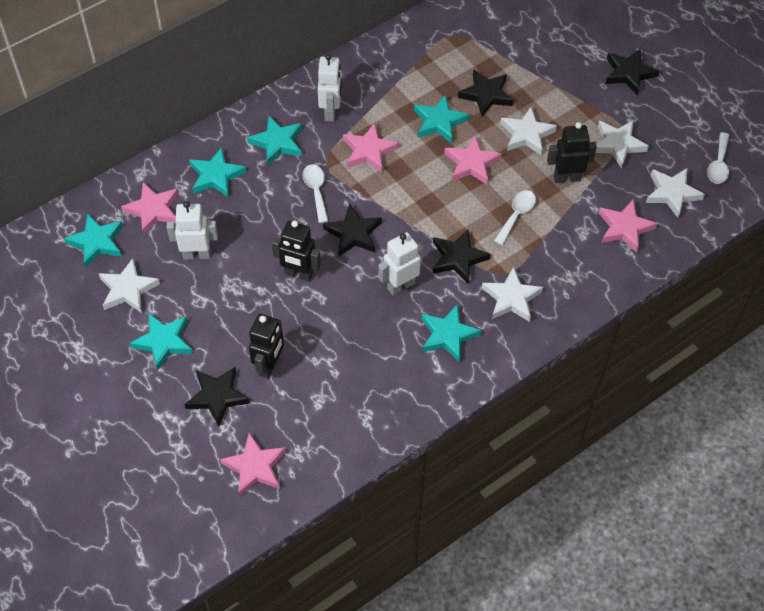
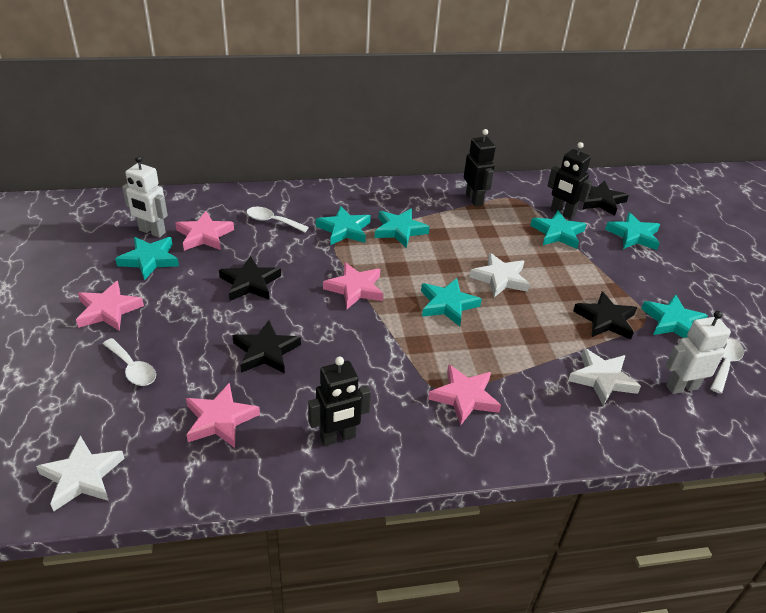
black star: 5 -> 4
turquoise star: 6 -> 7
white robot: 3 -> 2
white star: 5 -> 3

